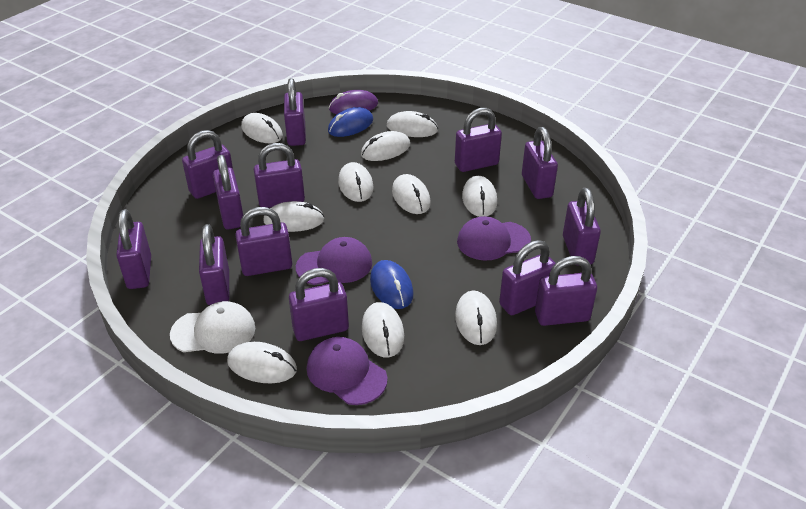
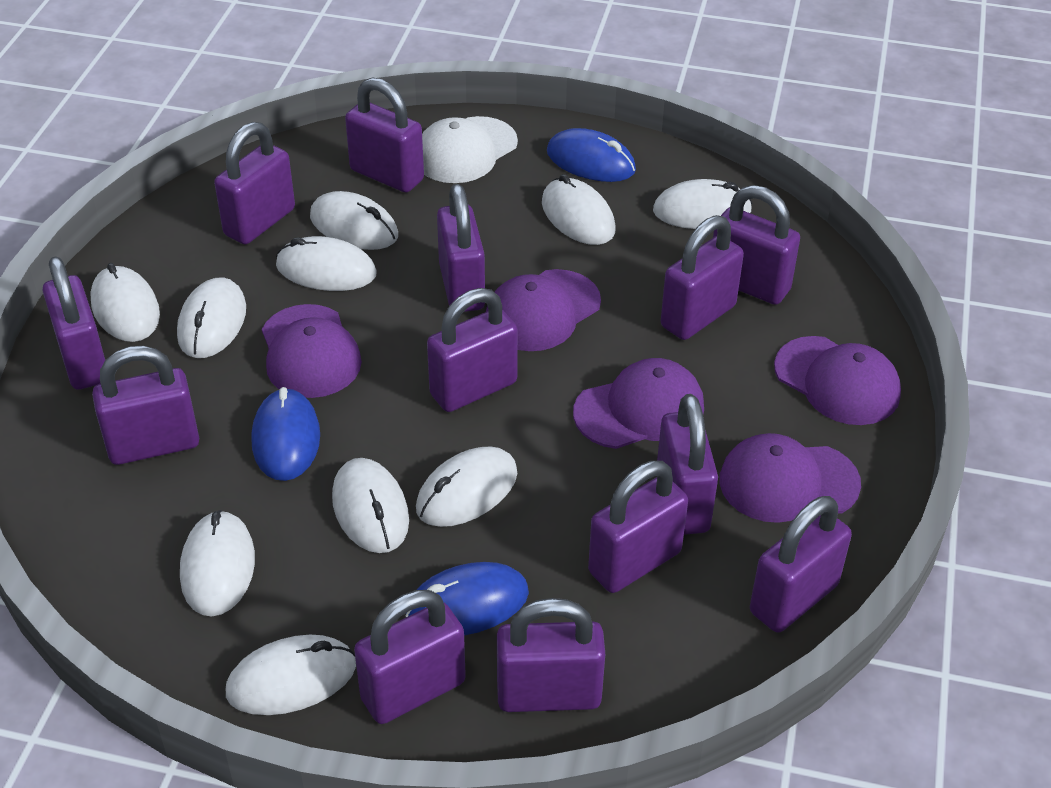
blue mouse: 2 -> 3
purple cap: 3 -> 5
purple mouse: 1 -> 0

